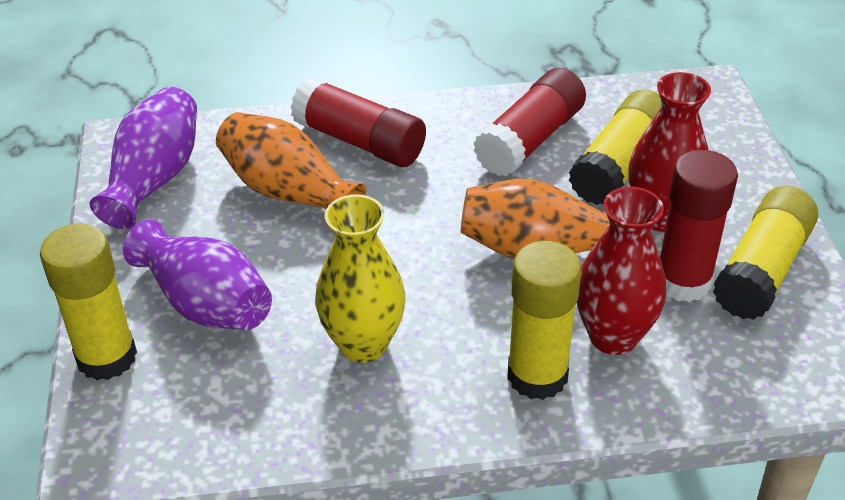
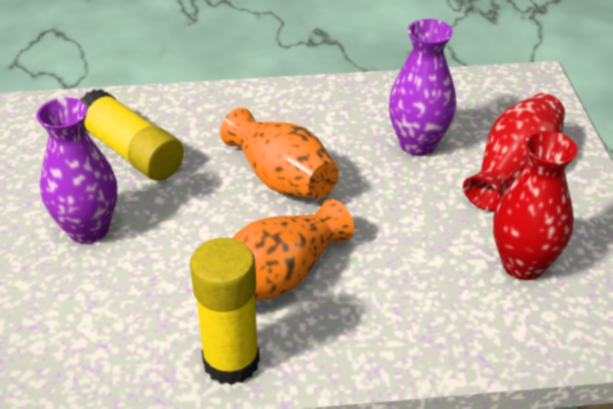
red glue stick: 3 -> 0
yellow glue stick: 4 -> 2
yellow vase: 1 -> 0

